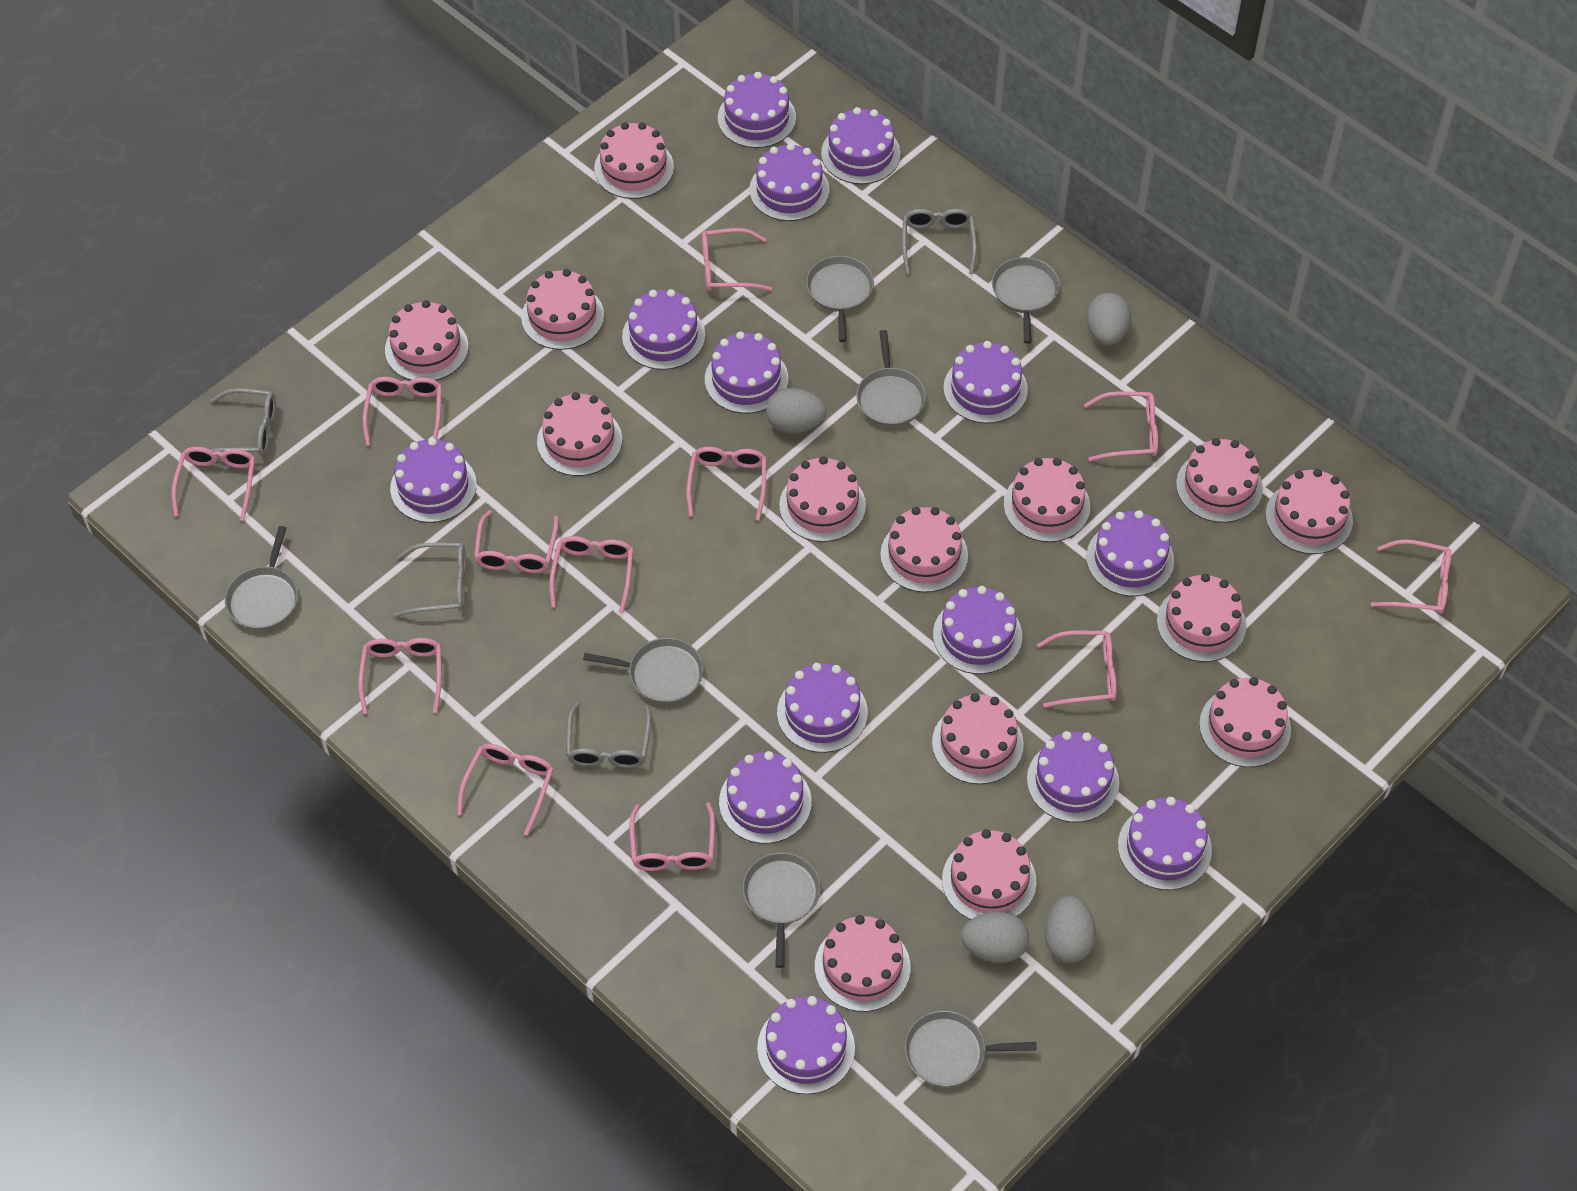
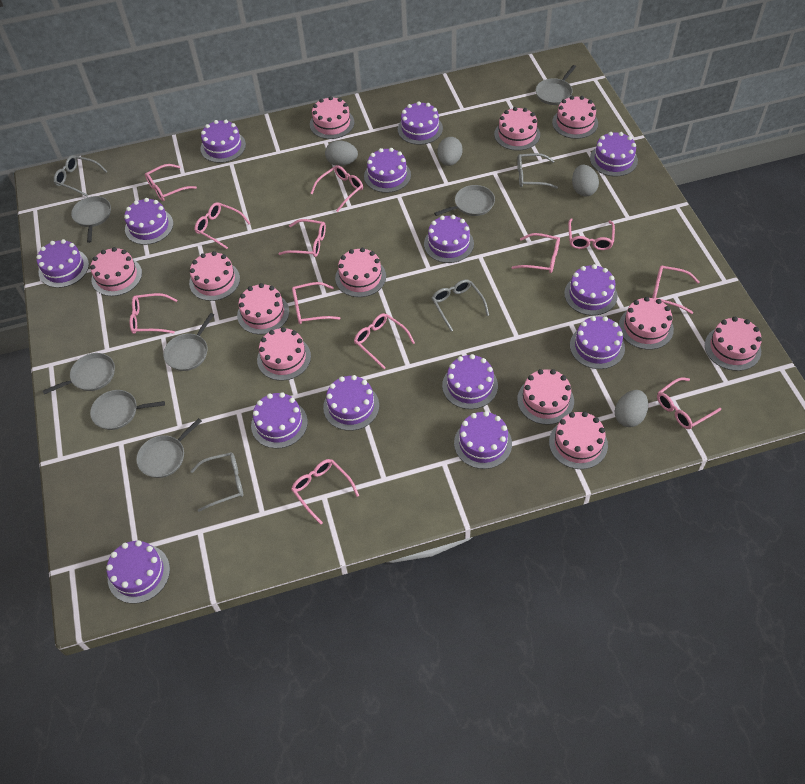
pink cake: 14 -> 12

